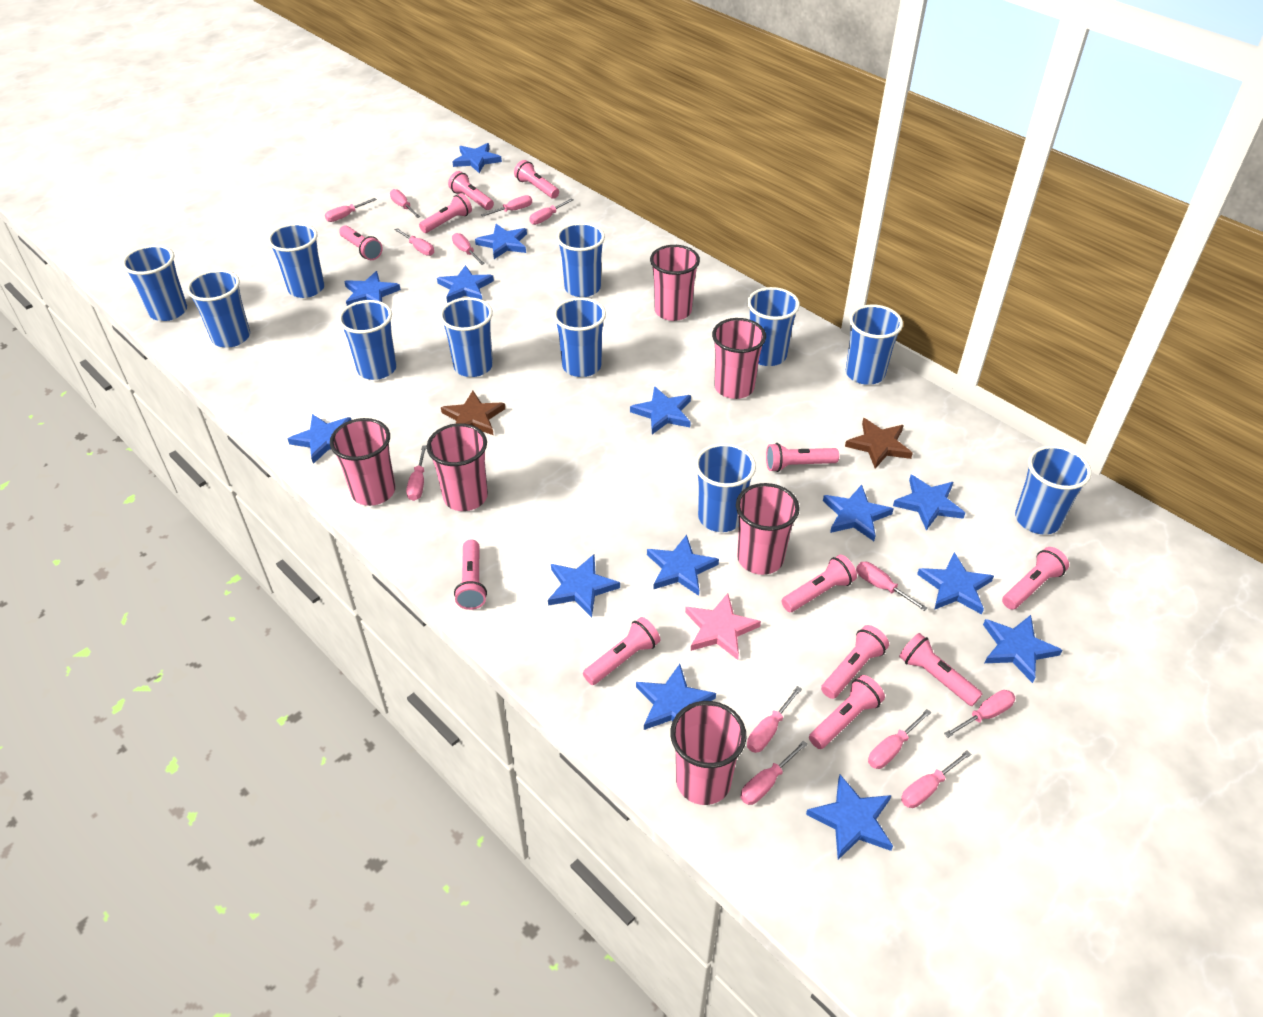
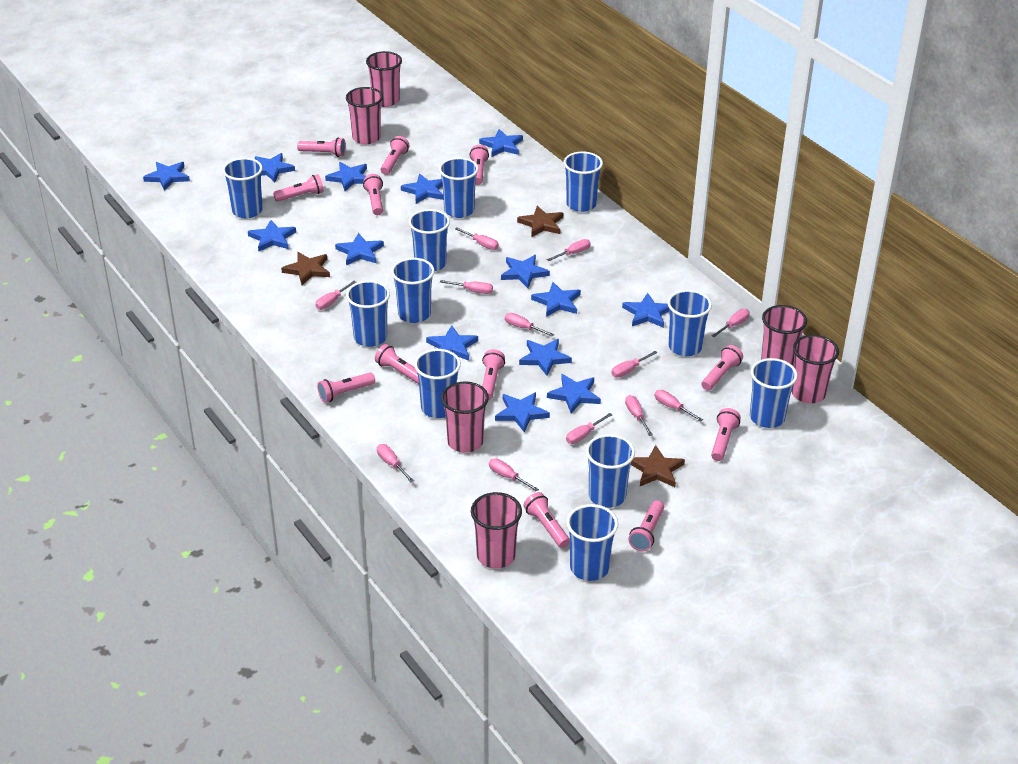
brown star: 2 -> 3
pink screwdriver: 13 -> 12
pink star: 1 -> 0

